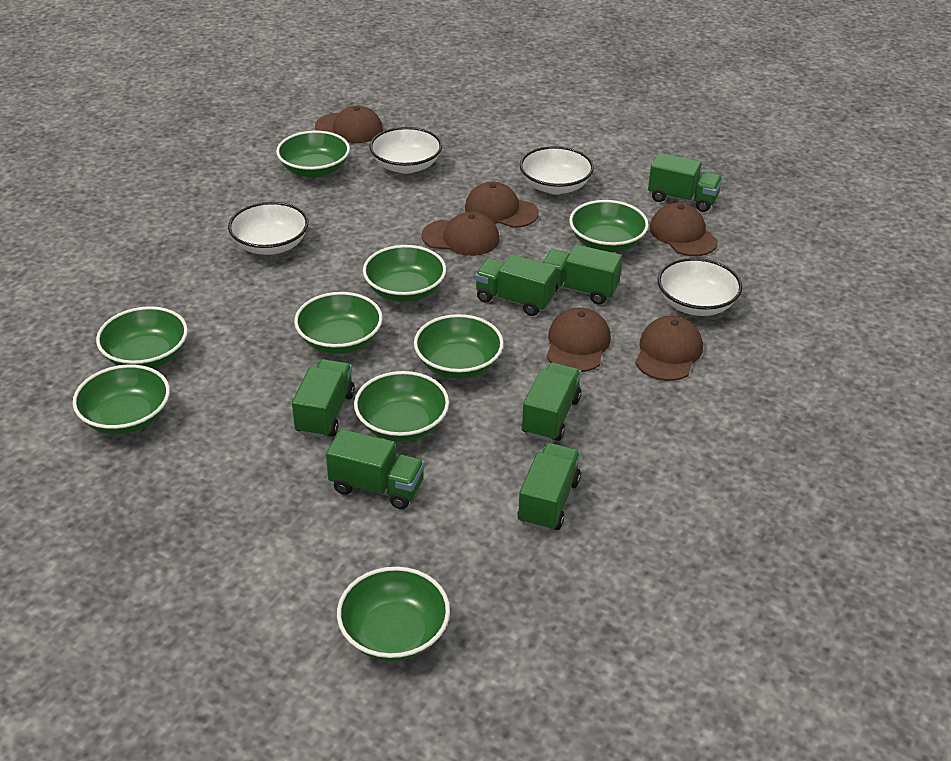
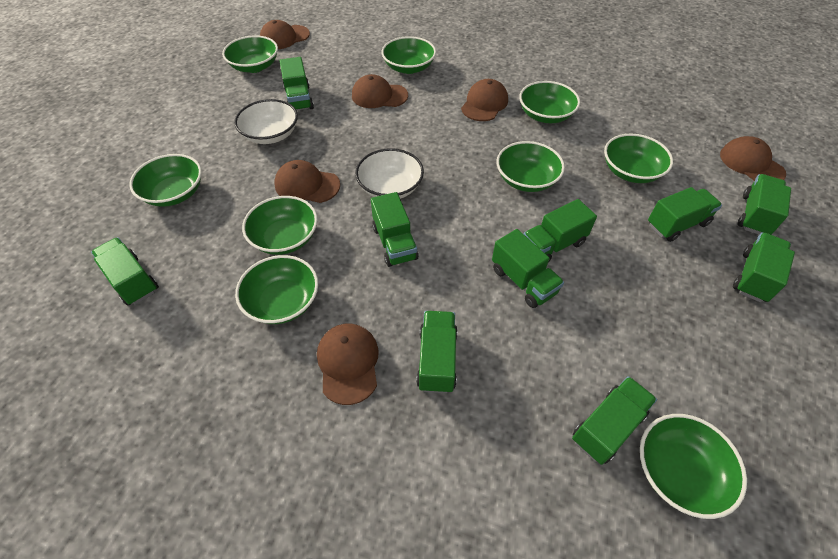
green truck: 7 -> 10
white bowl: 4 -> 2

